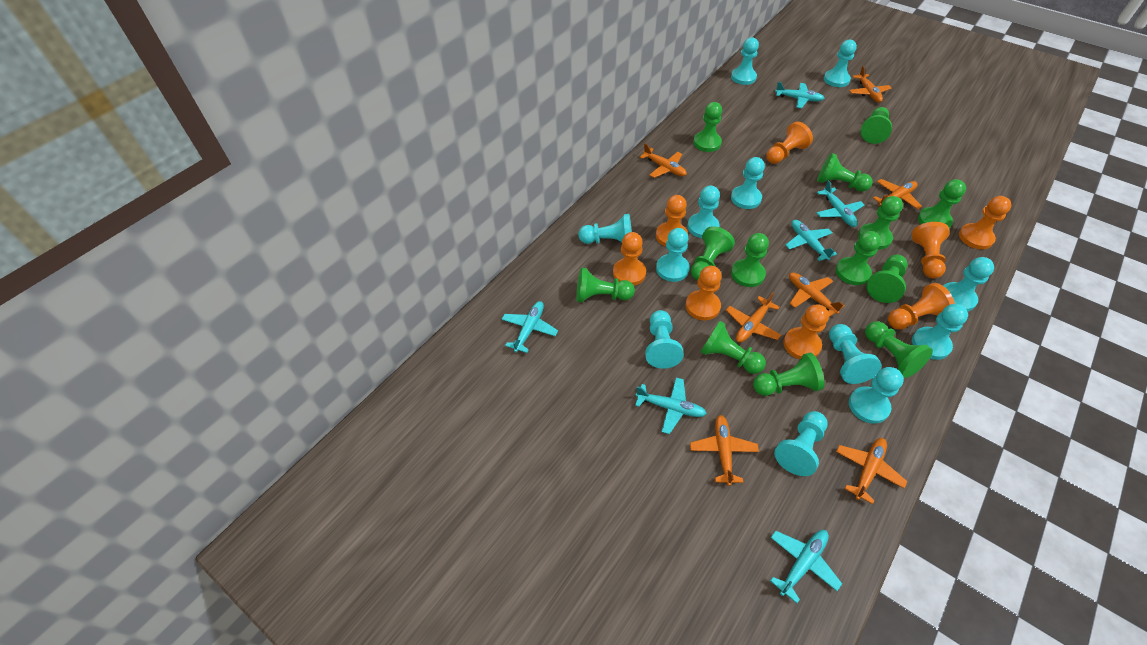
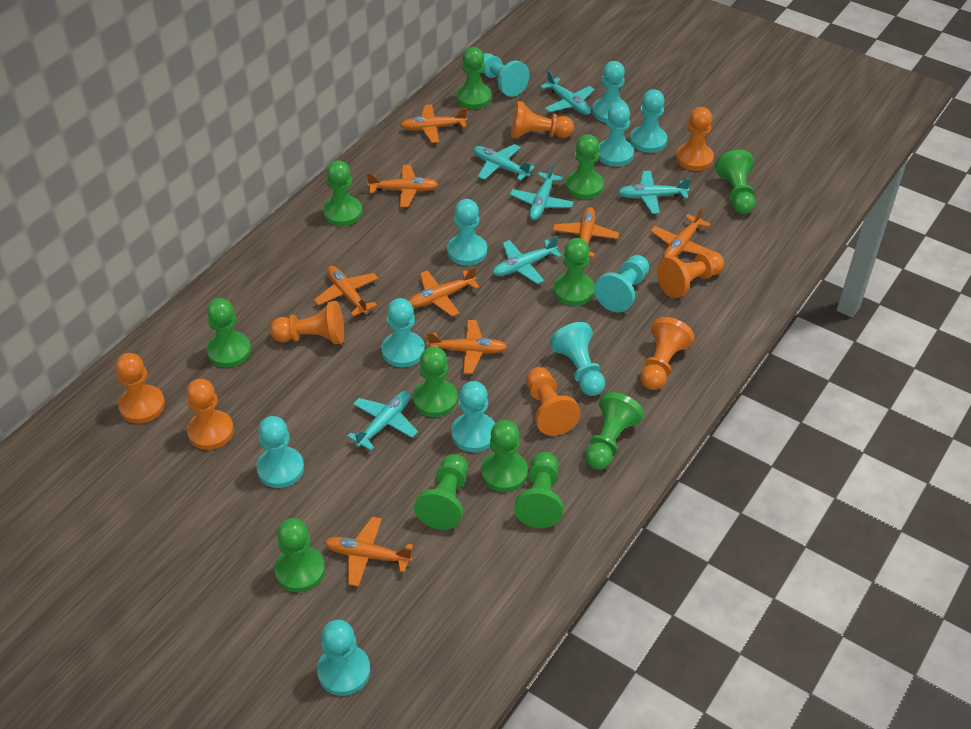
green pawn: 13 -> 12
orange plane: 7 -> 8
turquoise pawn: 12 -> 11

